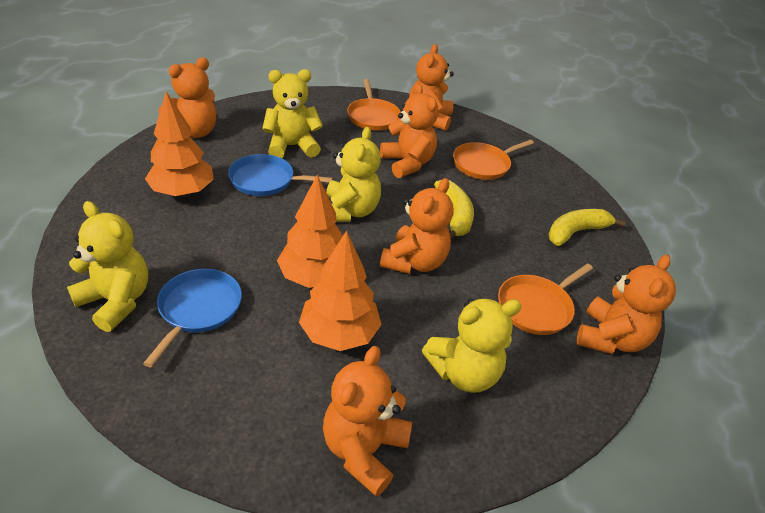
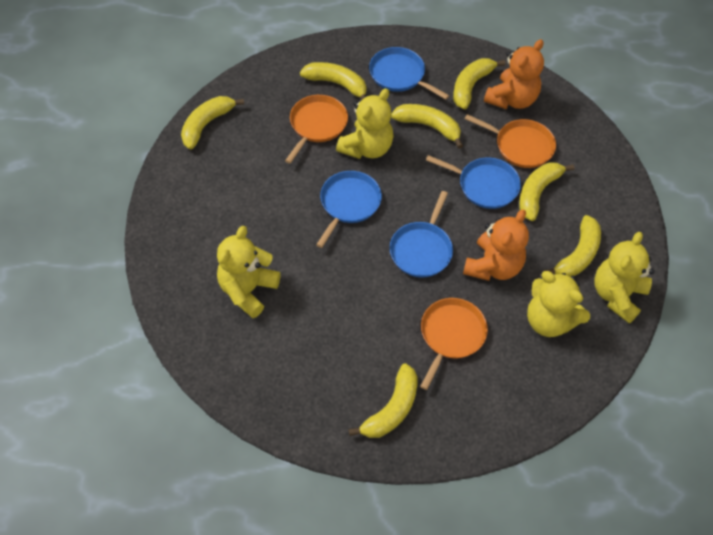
blue pan: 2 -> 4
orange teddy bear: 6 -> 2
orange tree: 3 -> 0
yellow banana: 2 -> 7

